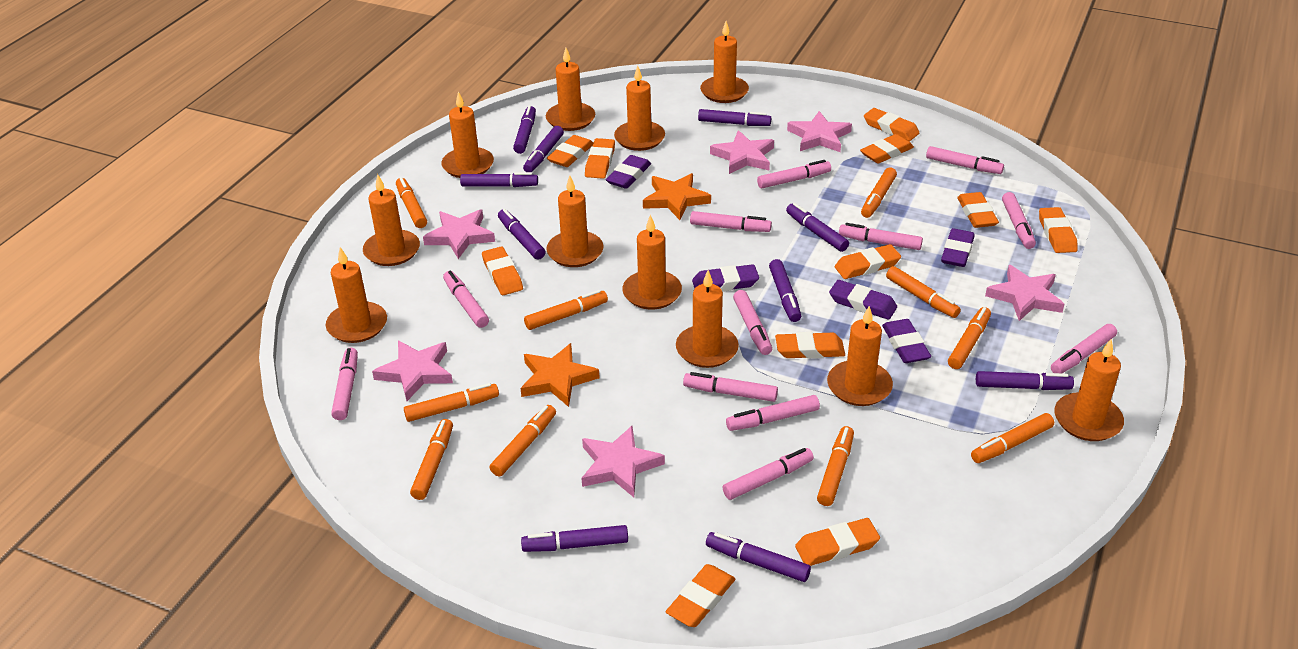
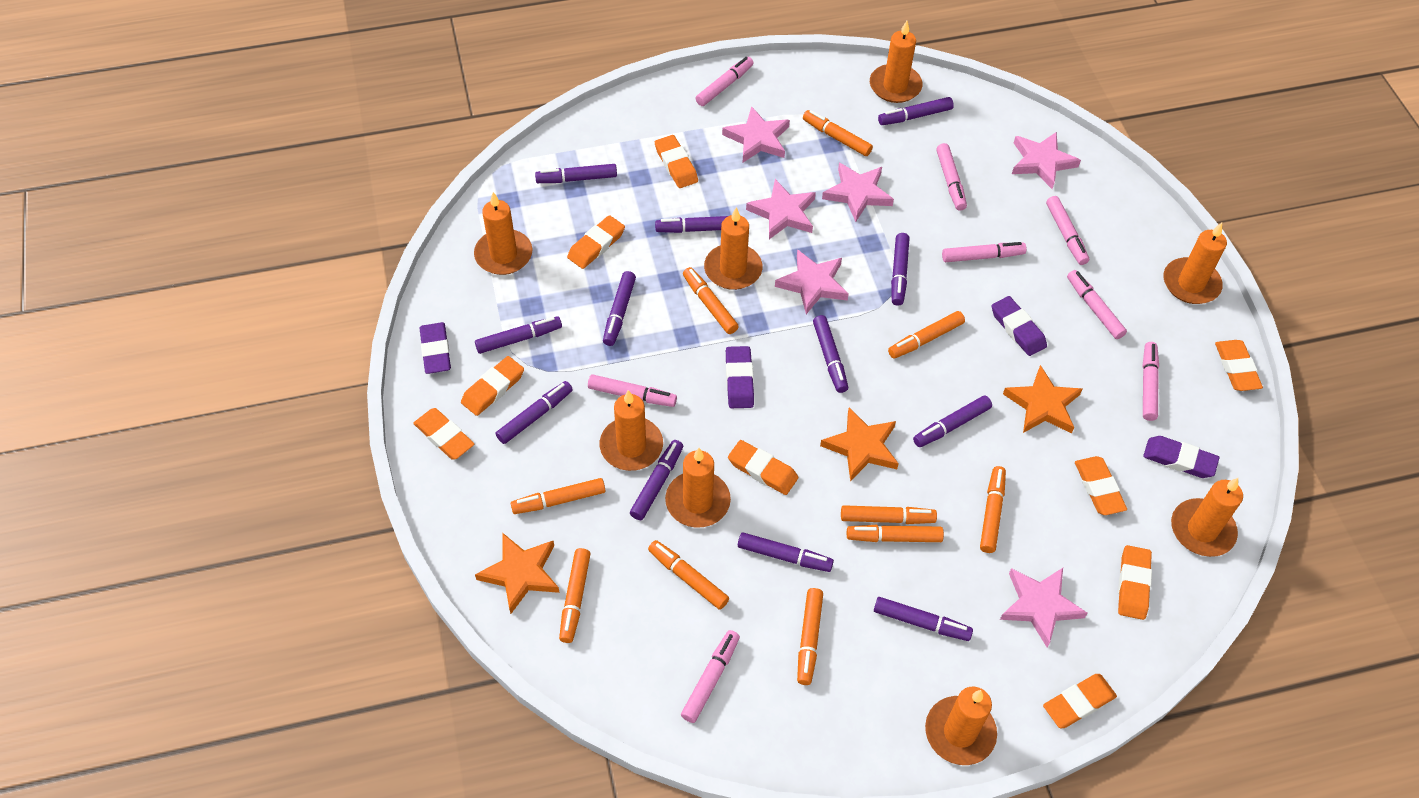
orange candle: 11 -> 8
orange eraser: 11 -> 9
orange star: 2 -> 3
pink marker: 12 -> 8
purple eraser: 5 -> 4
purple marker: 10 -> 12

